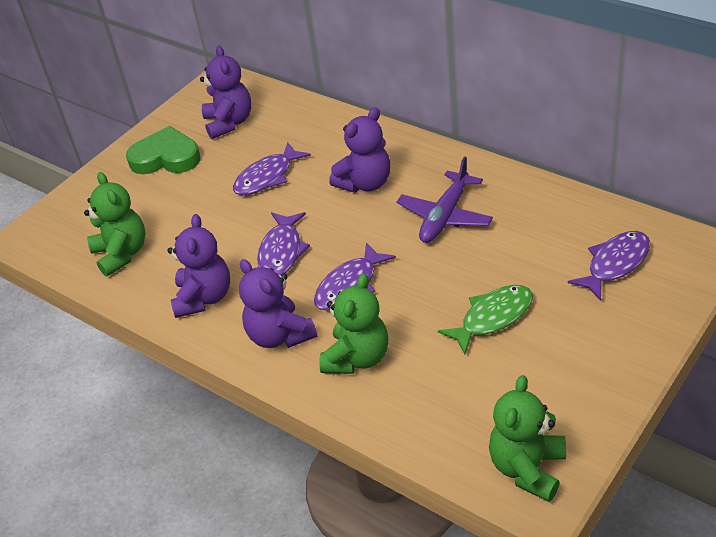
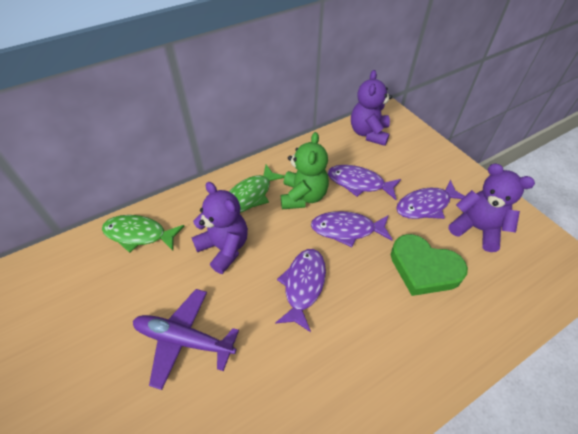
green fish: 1 -> 2
green teddy bear: 3 -> 1
purple teddy bear: 4 -> 3

